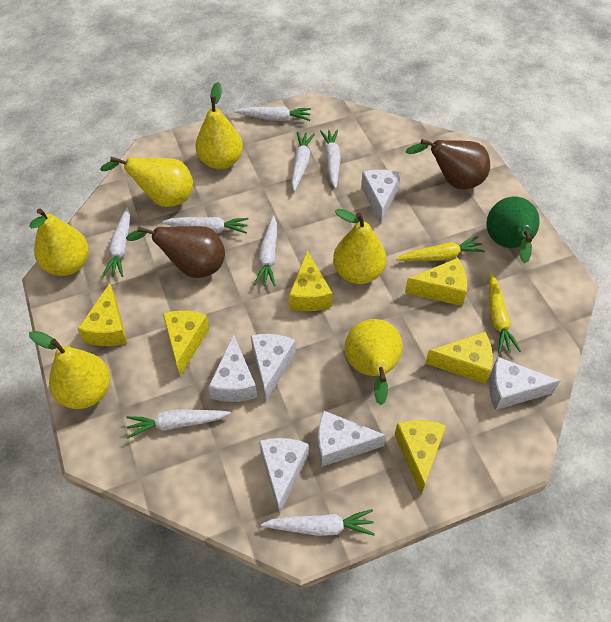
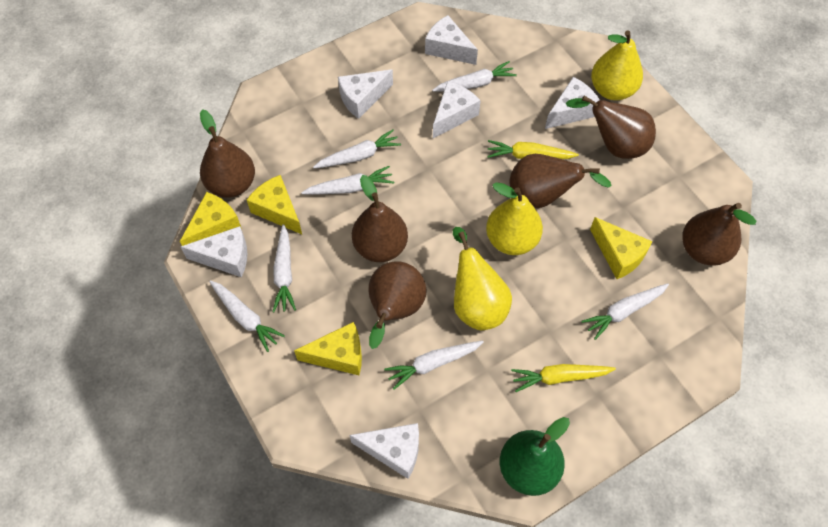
brown pear: 2 -> 6
white carrot: 8 -> 7
yellow cheese: 6 -> 4
yellow pear: 6 -> 3

